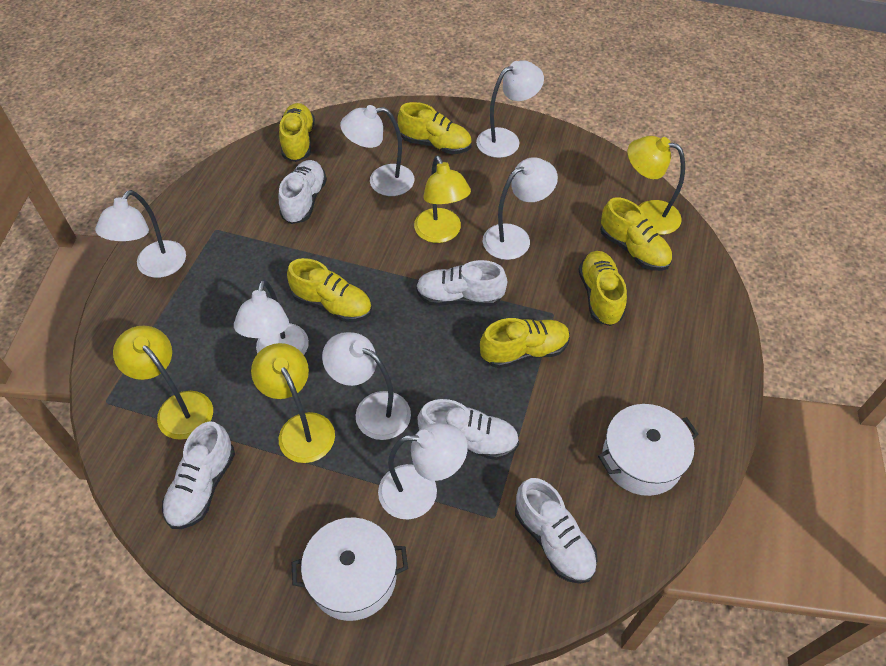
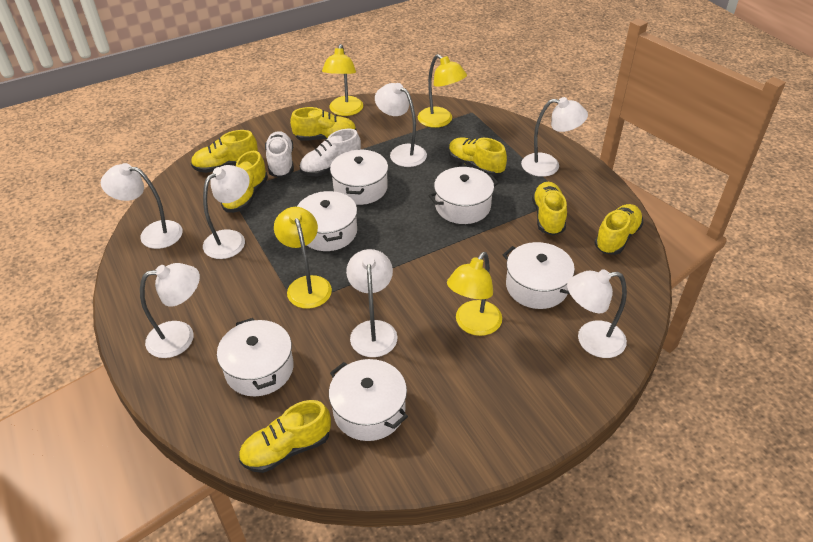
white pot: 2 -> 6
white shoe: 5 -> 2
yellow shoe: 6 -> 7

